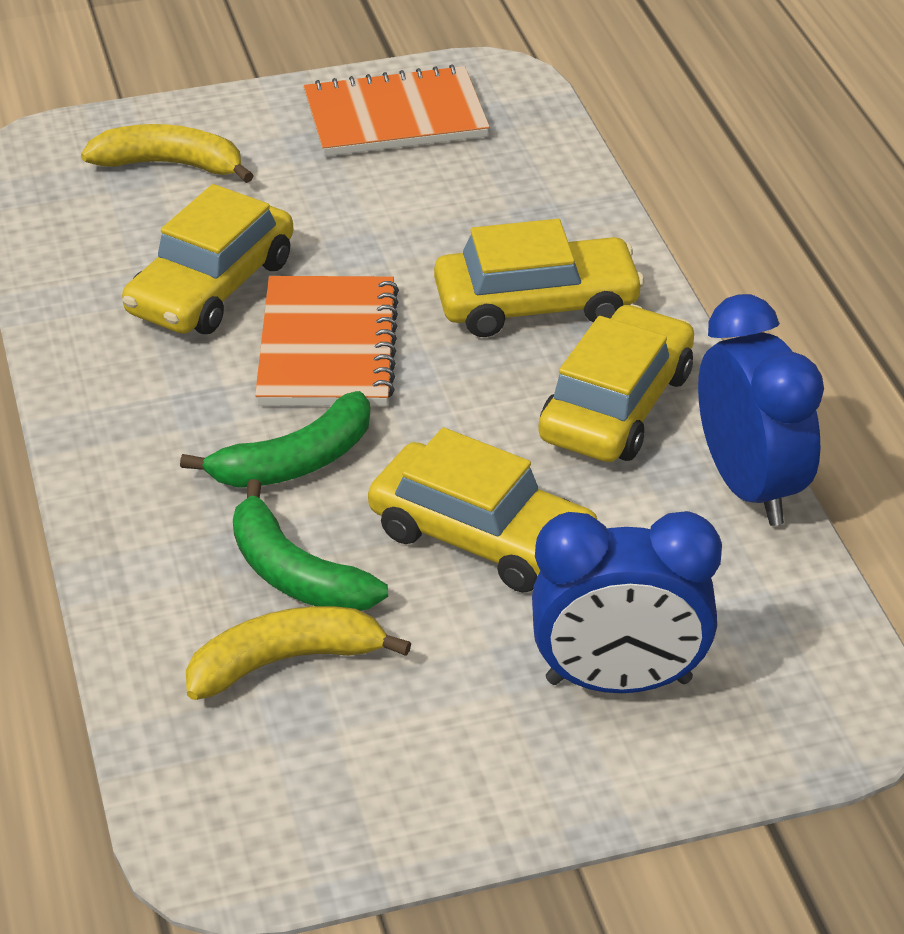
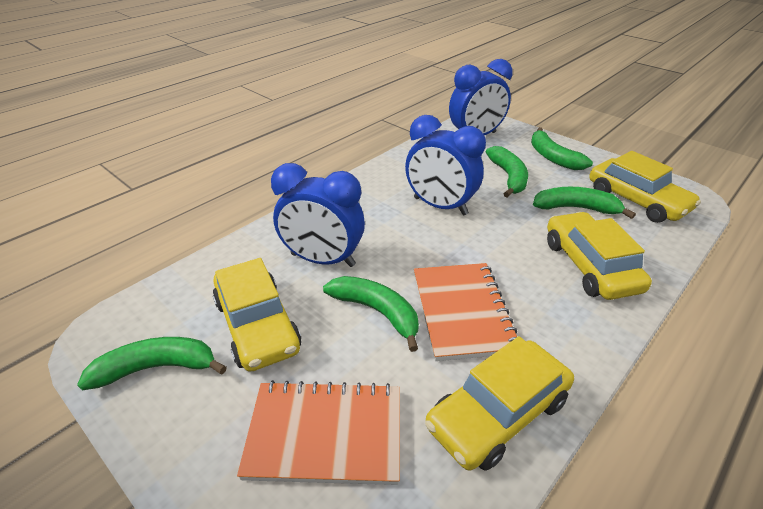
blue clock: 2 -> 3
green banana: 2 -> 5
yellow banana: 2 -> 0

